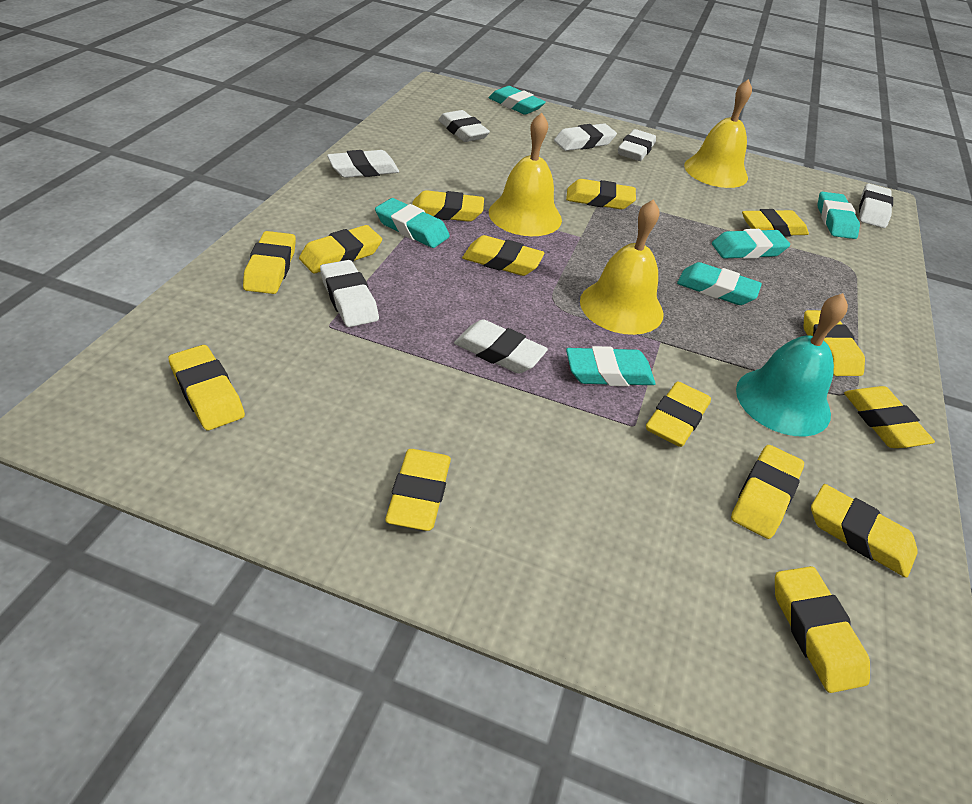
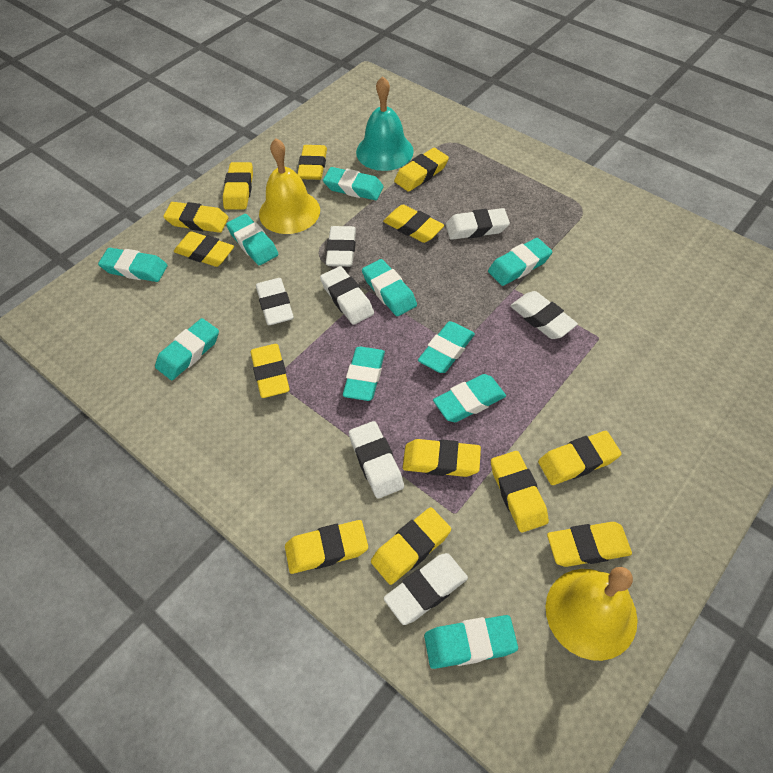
turquoise eraser: 6 -> 10
yellow bell: 3 -> 2
yellow eraser: 14 -> 13

